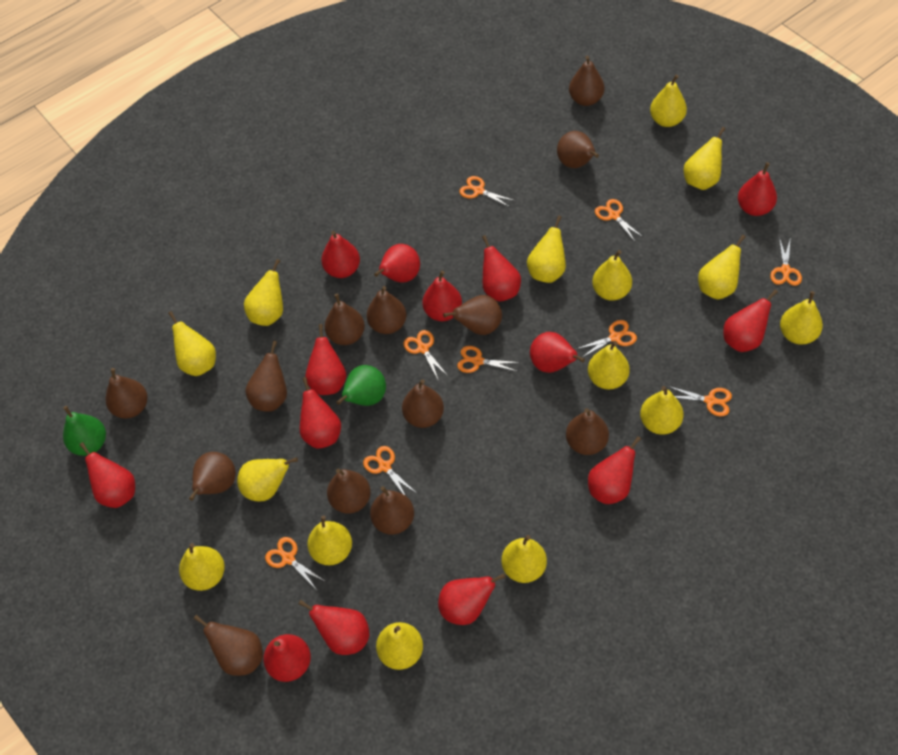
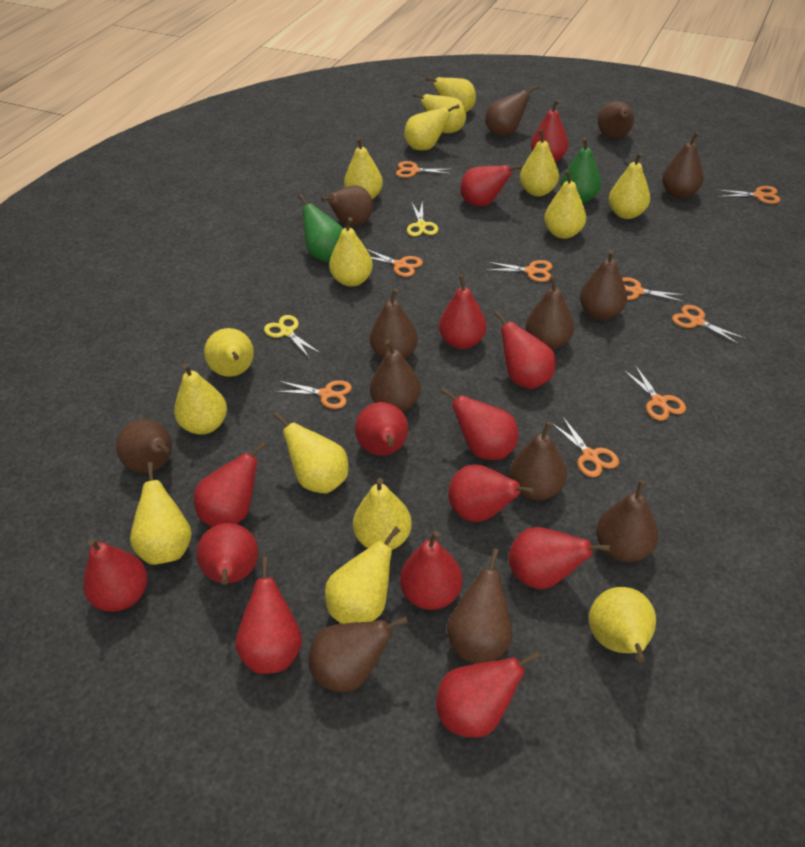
yellow scissors: 0 -> 2

